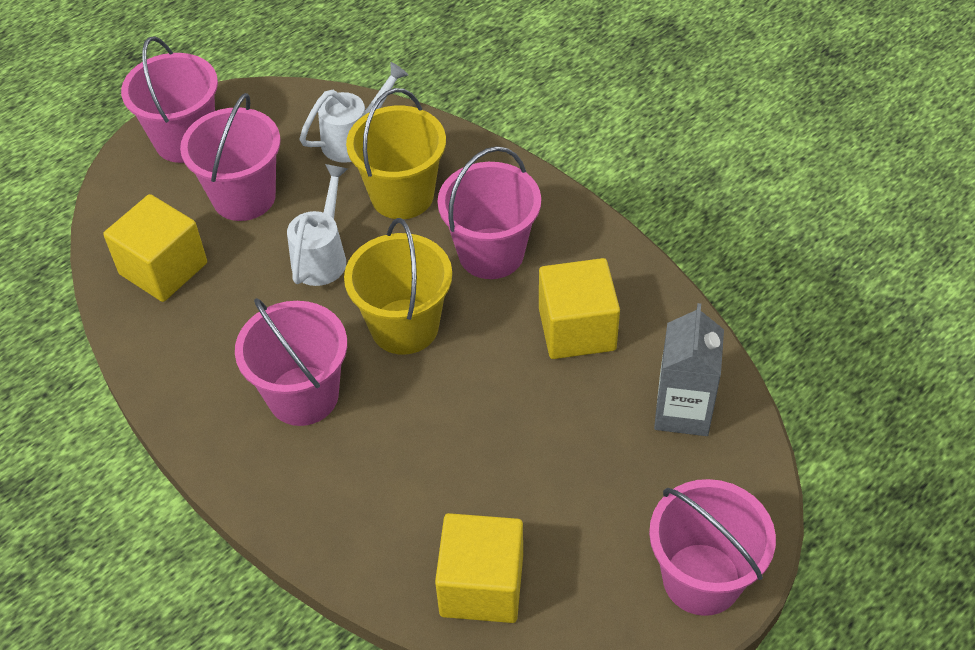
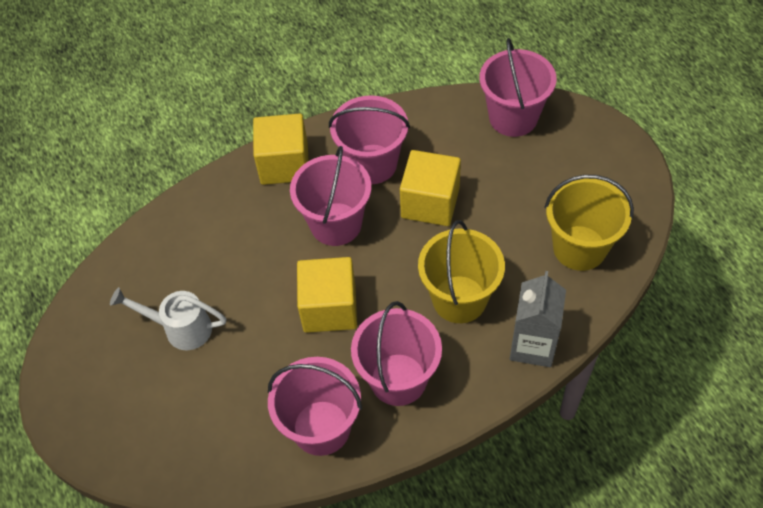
white watering can: 2 -> 1

